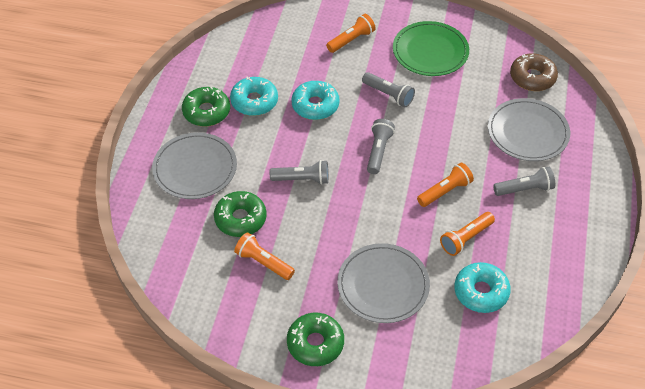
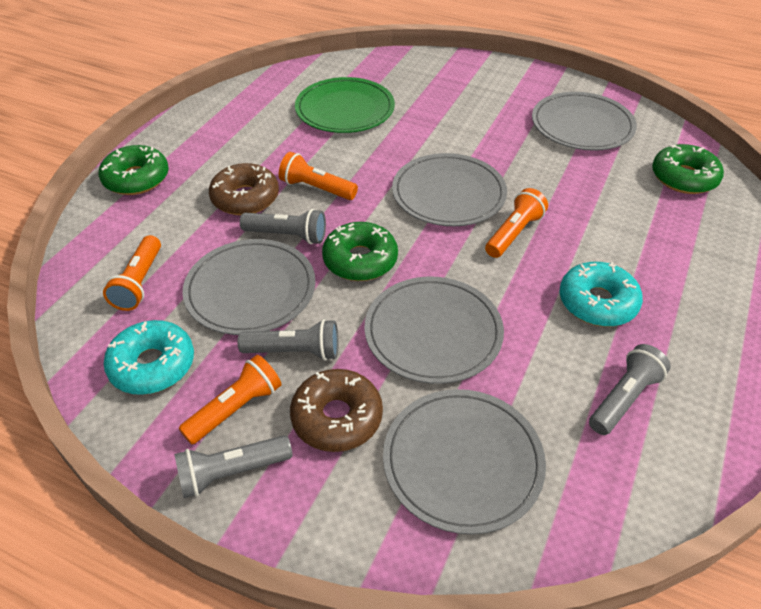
brown donut: 1 -> 2
grey plate: 3 -> 5
turquoise donut: 3 -> 2

